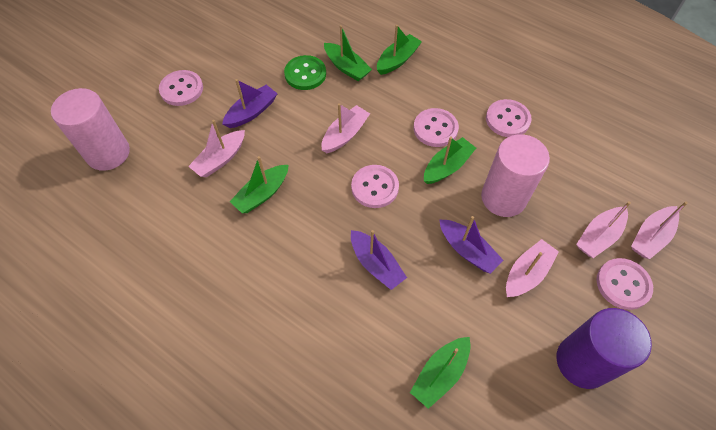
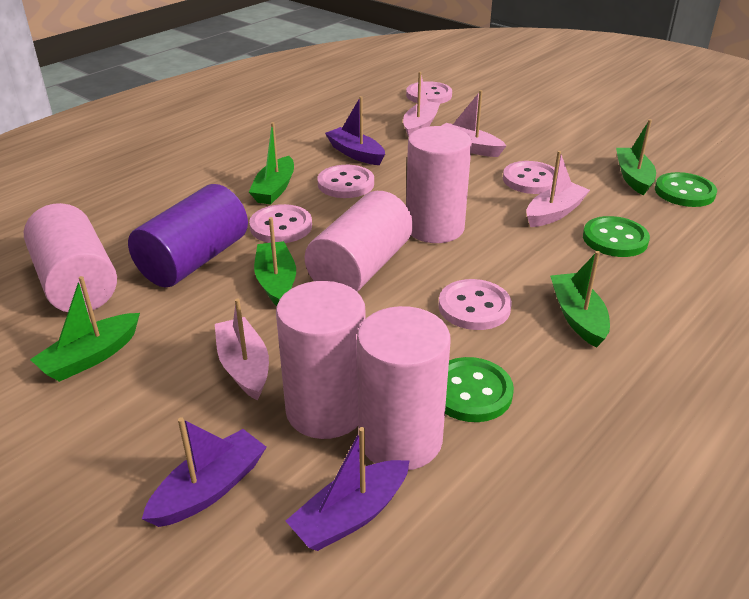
green button: 1 -> 3
pink boat: 5 -> 4
pink cylinder: 2 -> 5

